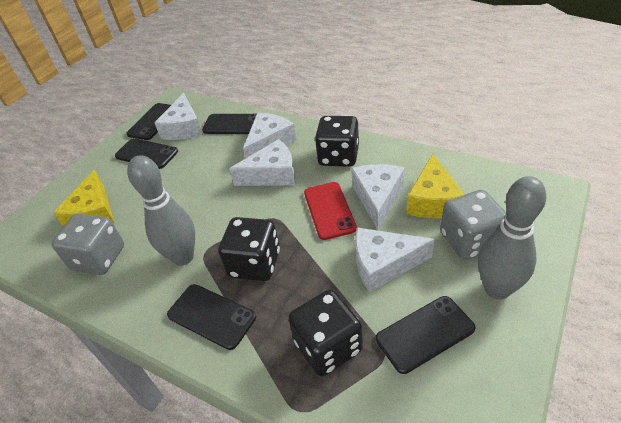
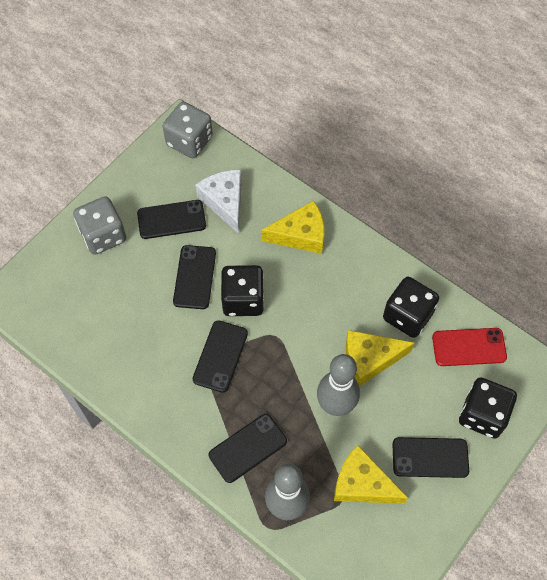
white cheese: 5 -> 1
yellow cheese: 2 -> 3

